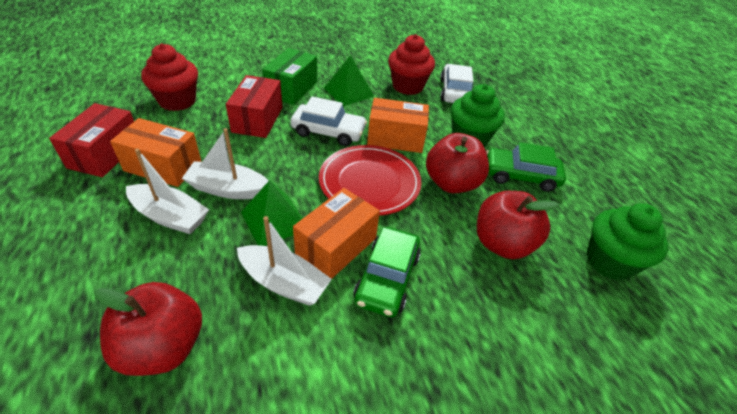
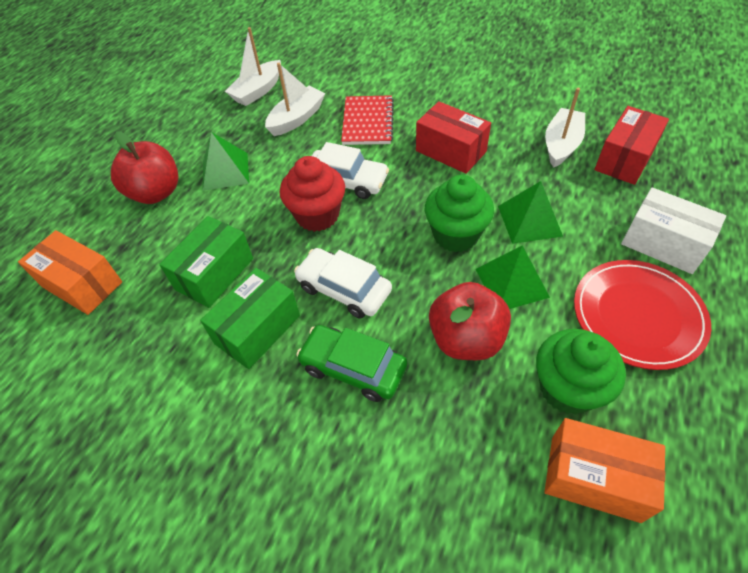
green box: 1 -> 2
green car: 2 -> 1
green pyramid: 2 -> 3
orange box: 3 -> 2
red apple: 3 -> 2
red cupcake: 2 -> 1
red notebook: 0 -> 1
white box: 0 -> 1

